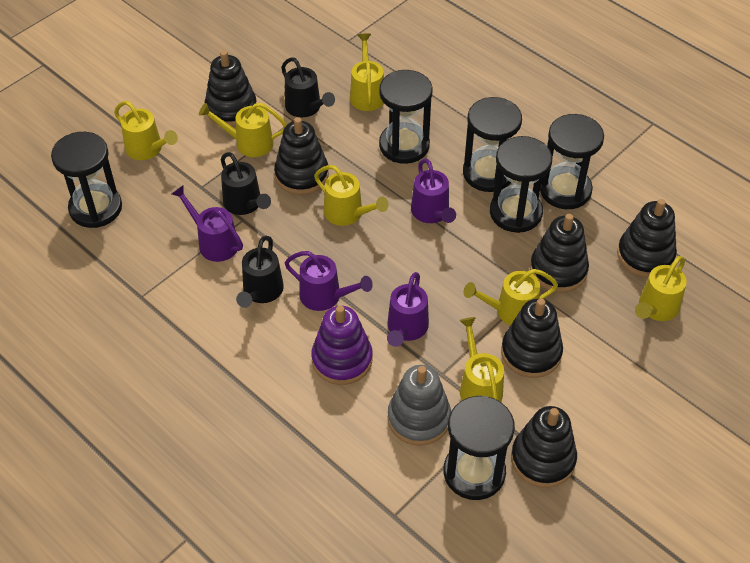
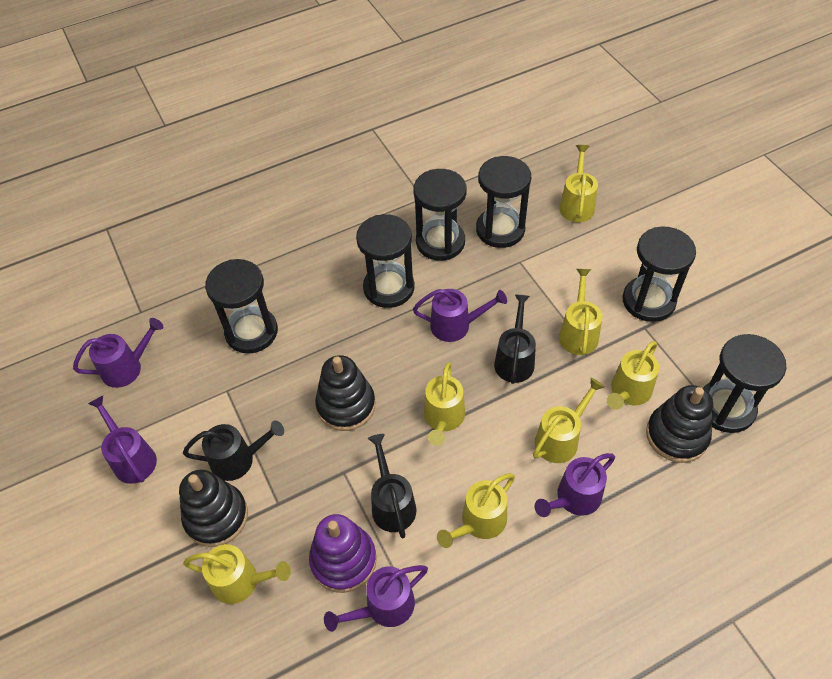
black stacking toy: 6 -> 3
grey stacking toy: 1 -> 0
purple watering can: 4 -> 5

